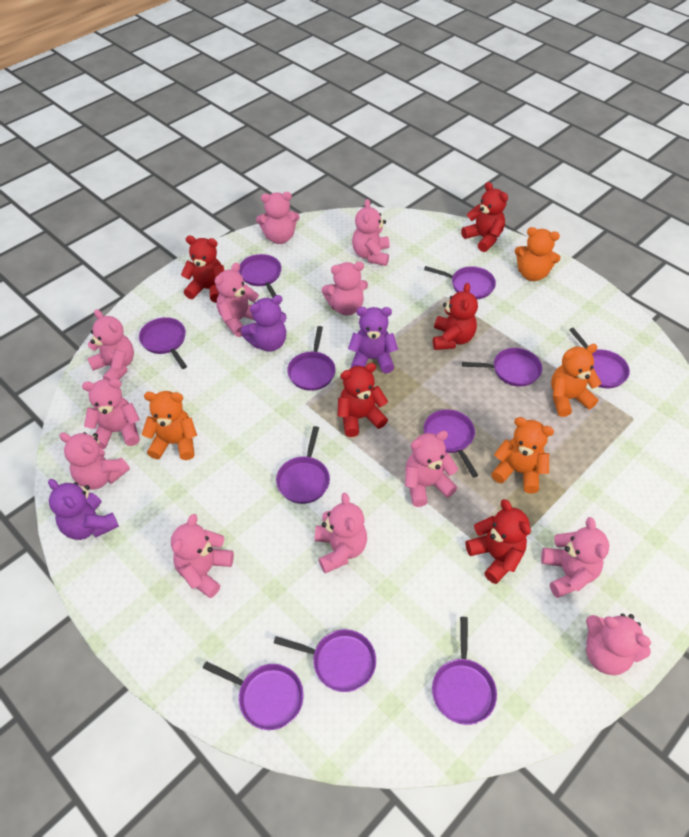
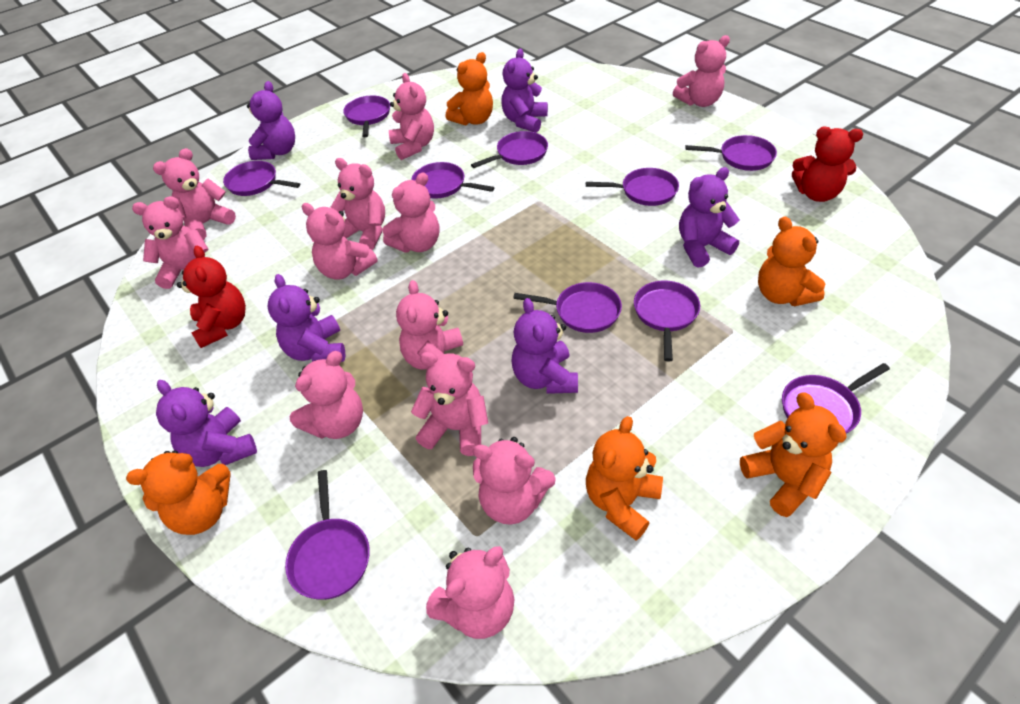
orange teddy bear: 4 -> 5
purple pan: 11 -> 10
purple teddy bear: 3 -> 6
red teddy bear: 5 -> 2

